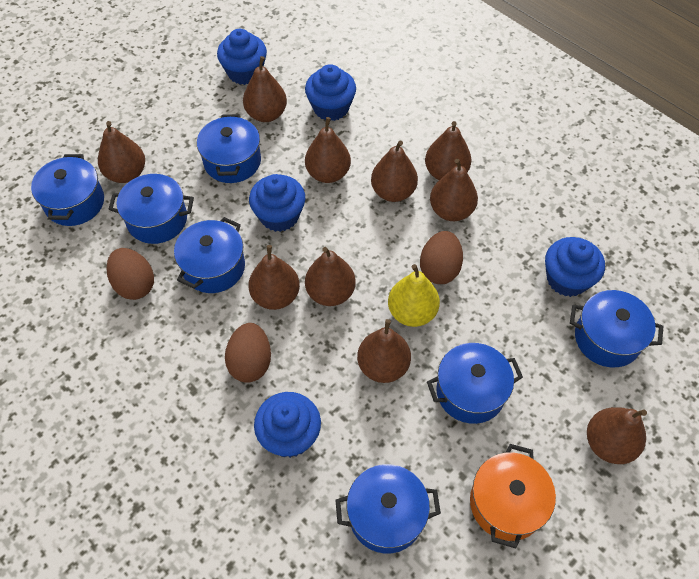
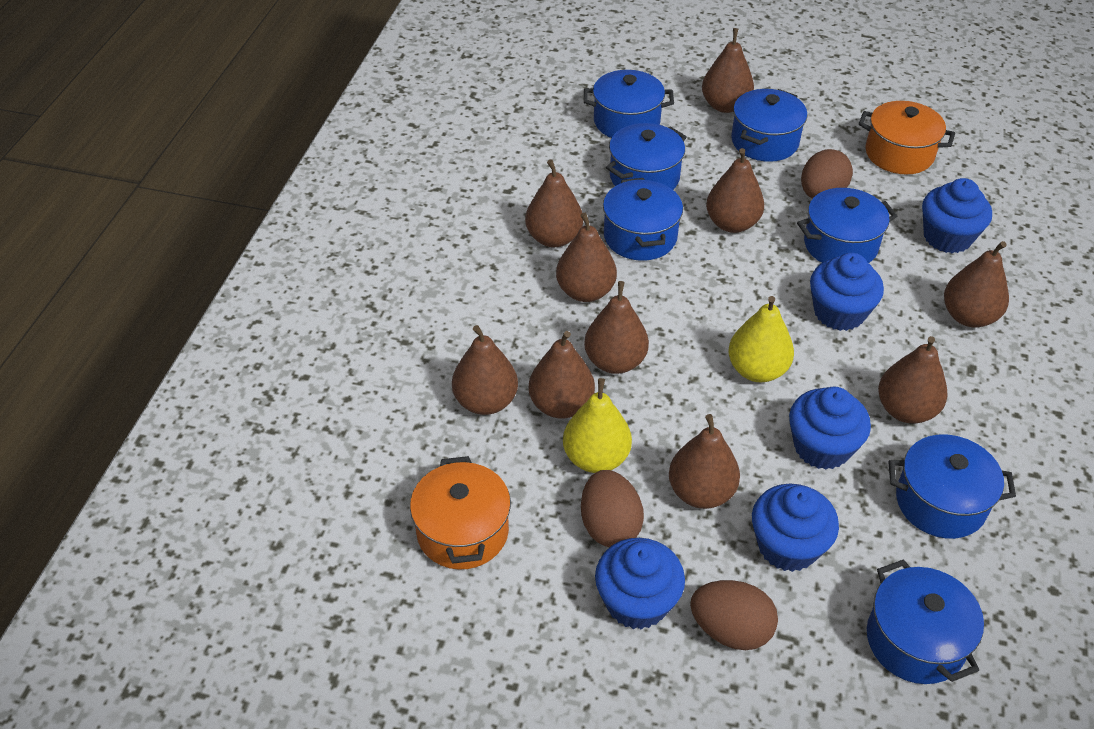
orange pot: 1 -> 2
yellow pear: 1 -> 2

